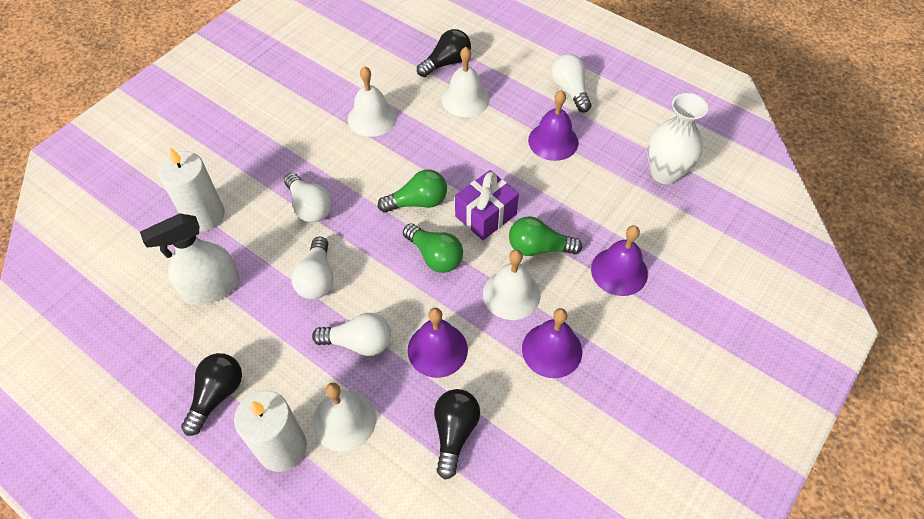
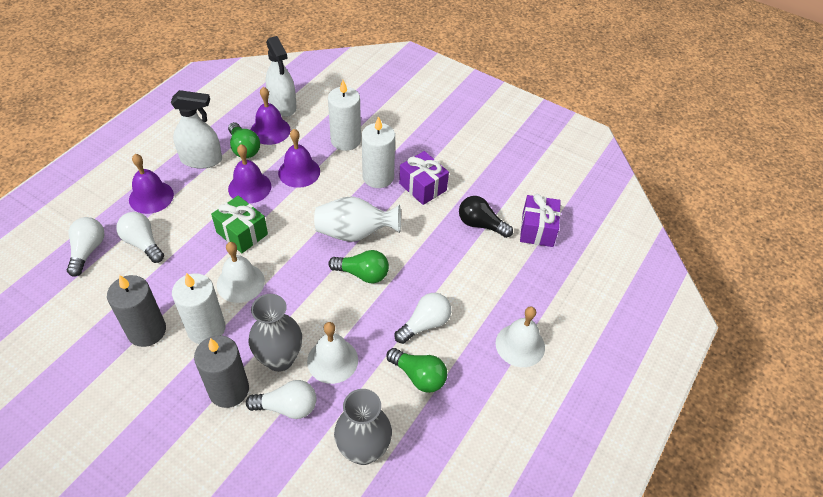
black light bulb: 3 -> 1
green gift: 0 -> 1
grey candle: 0 -> 2
grey vase: 0 -> 2
purple gift: 1 -> 2
white bell: 4 -> 3
white candle: 2 -> 3
white spray bottle: 1 -> 2

